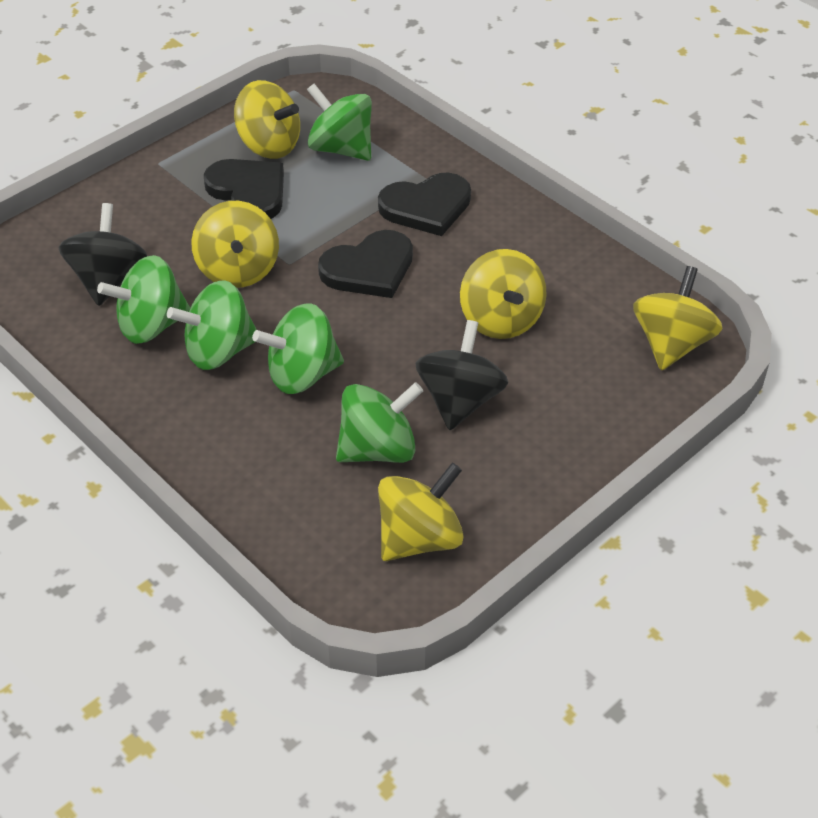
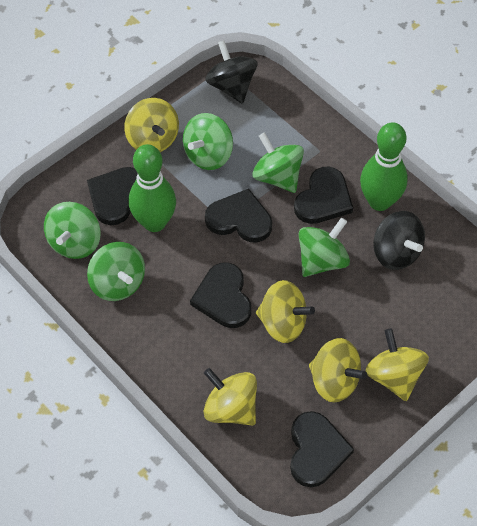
black heart: 3 -> 5
green bowling pin: 0 -> 2

